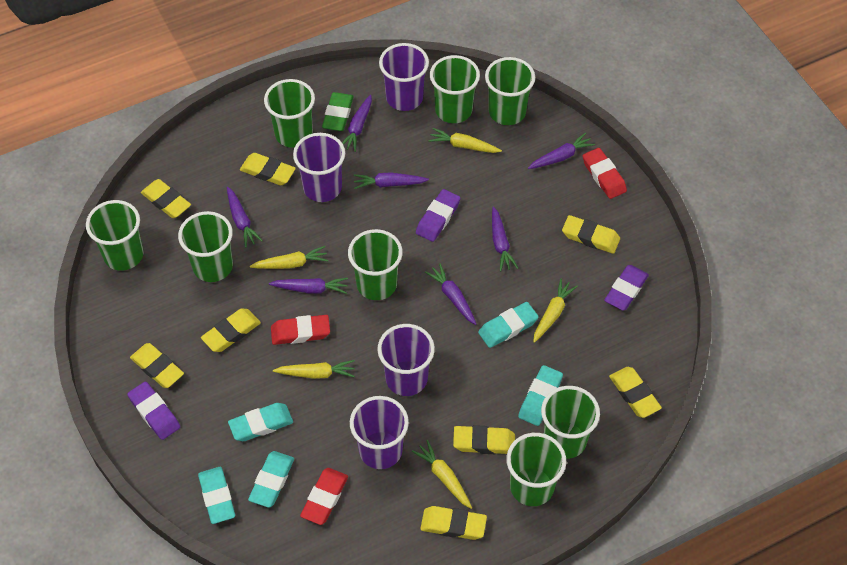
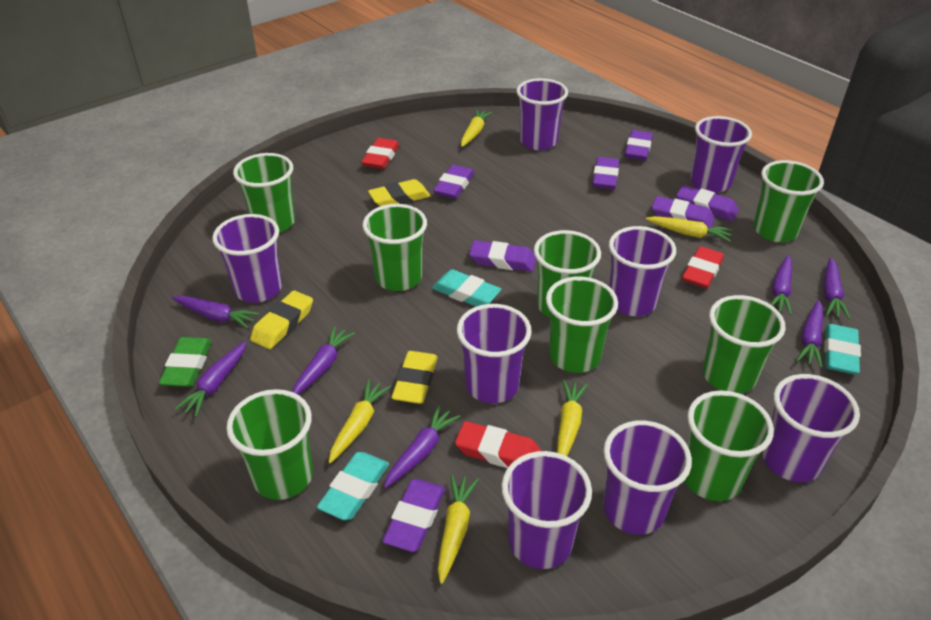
purple cup: 4 -> 8
purple eraser: 3 -> 7
turquoise eraser: 5 -> 3
yellow eraser: 8 -> 3

